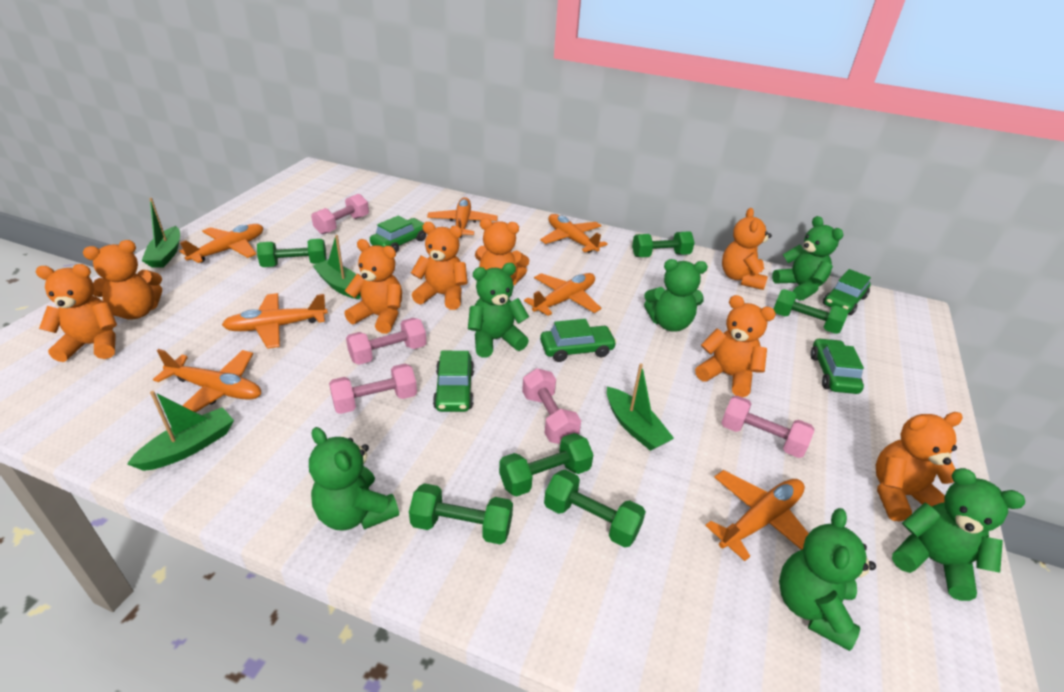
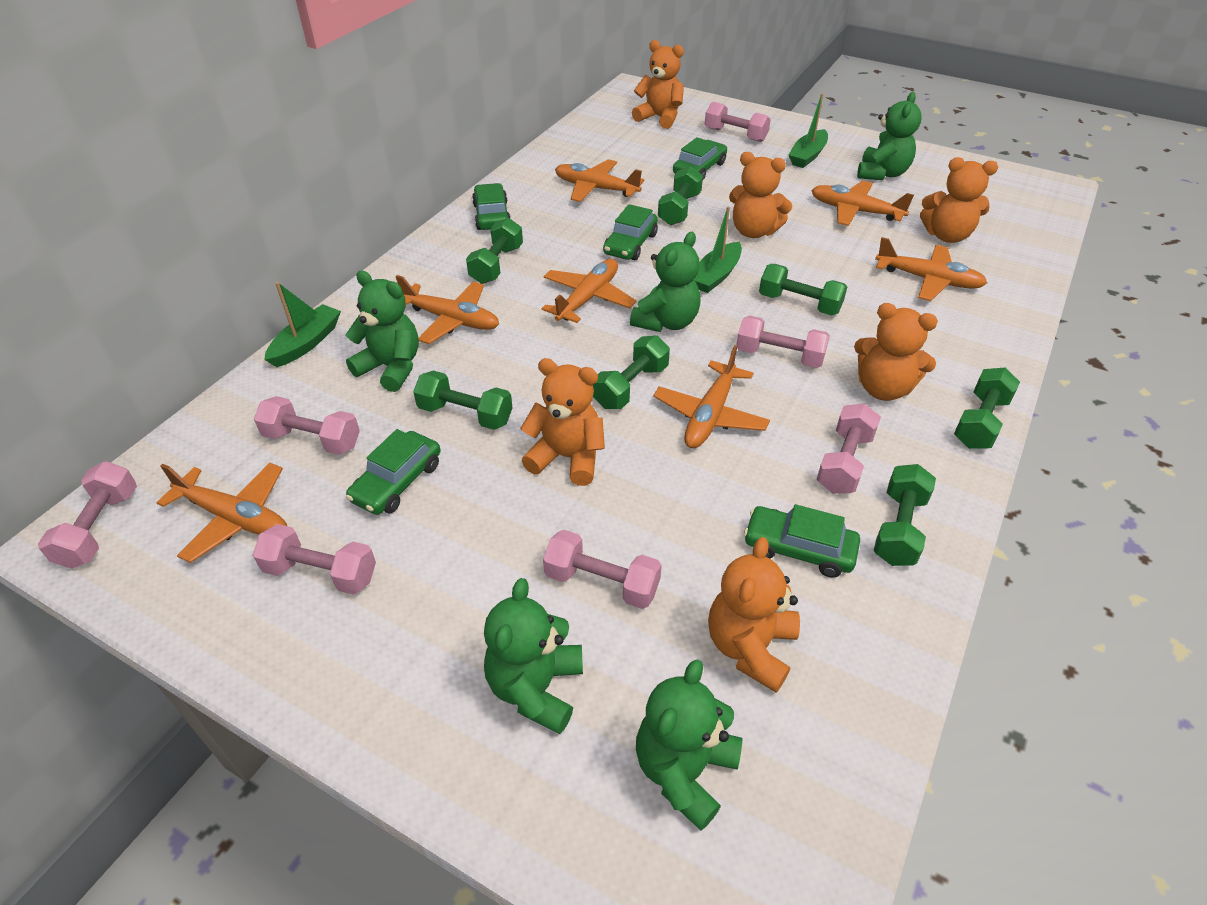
green boat: 4 -> 3
green dumbbell: 6 -> 7
green teddy bear: 6 -> 5
orange teddy bear: 8 -> 6
pink dumbbell: 5 -> 7

